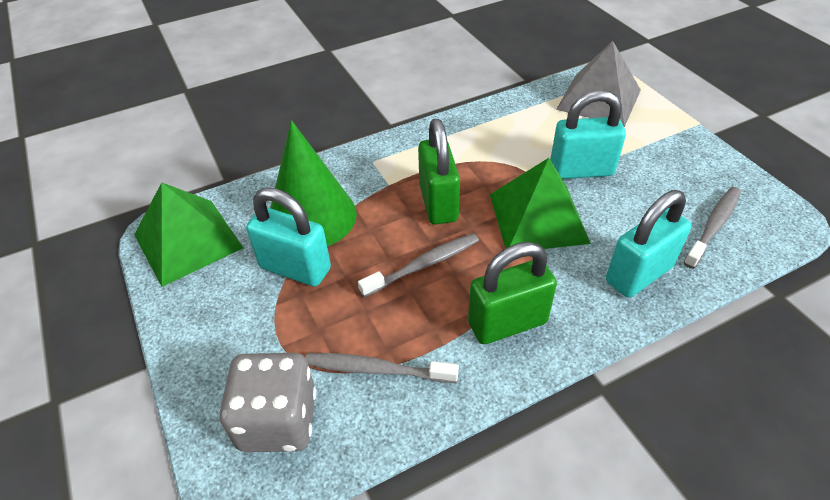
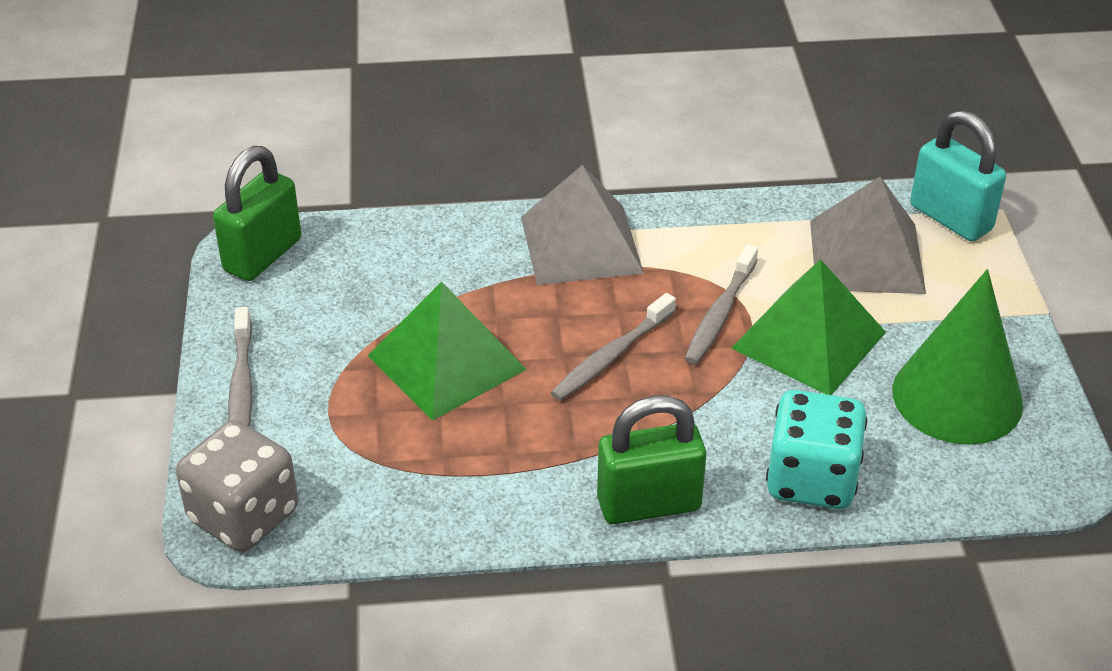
grey pyramid: 1 -> 2
turquoise dice: 0 -> 1
turquoise padlock: 3 -> 1

